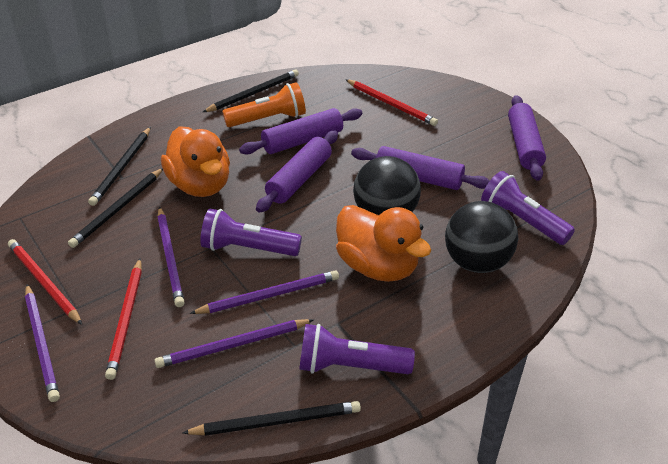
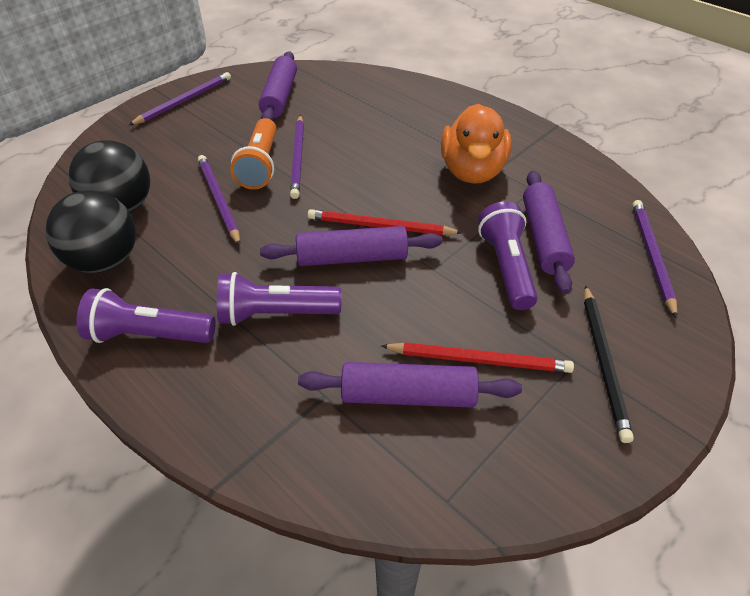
black pencil: 4 -> 1
orange duck: 2 -> 1
red pencil: 3 -> 2

